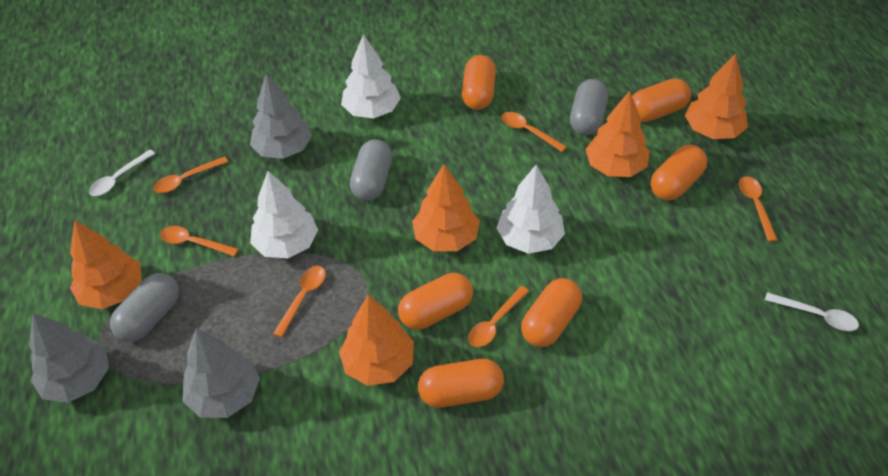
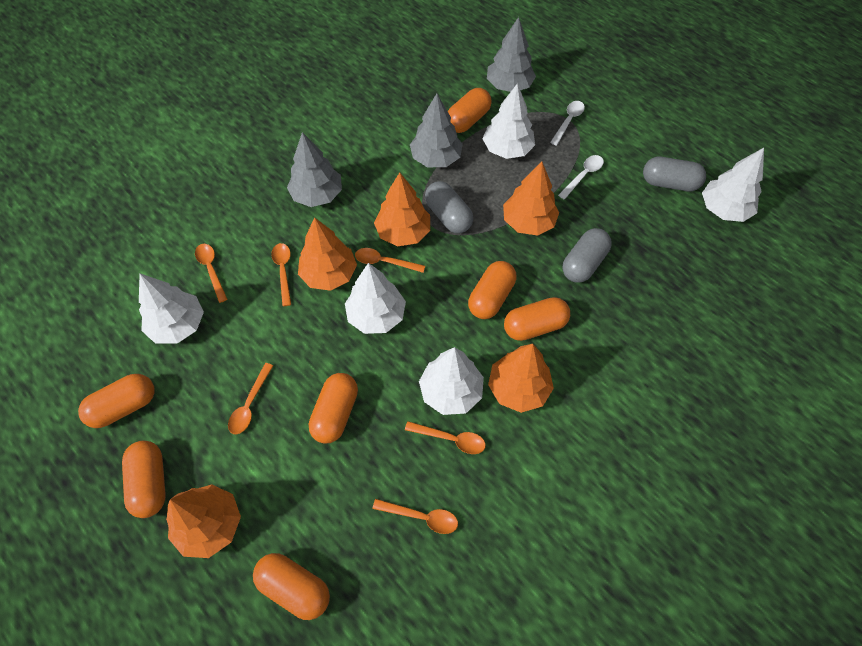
orange capsule: 6 -> 7
white tree: 3 -> 5

